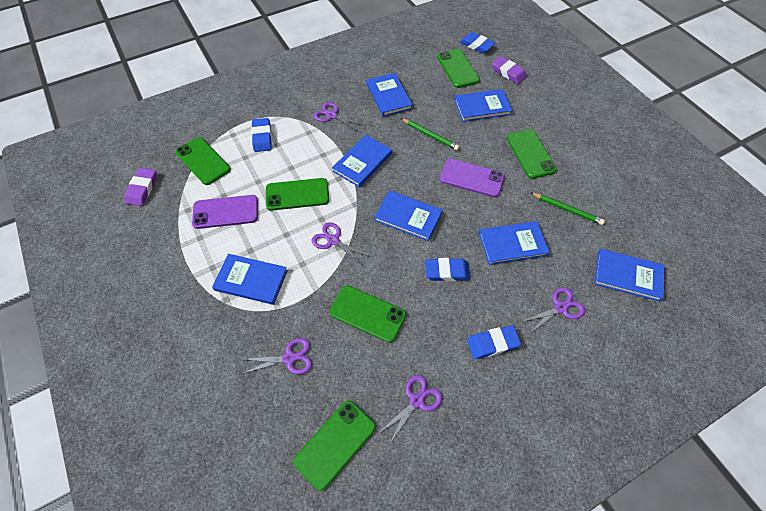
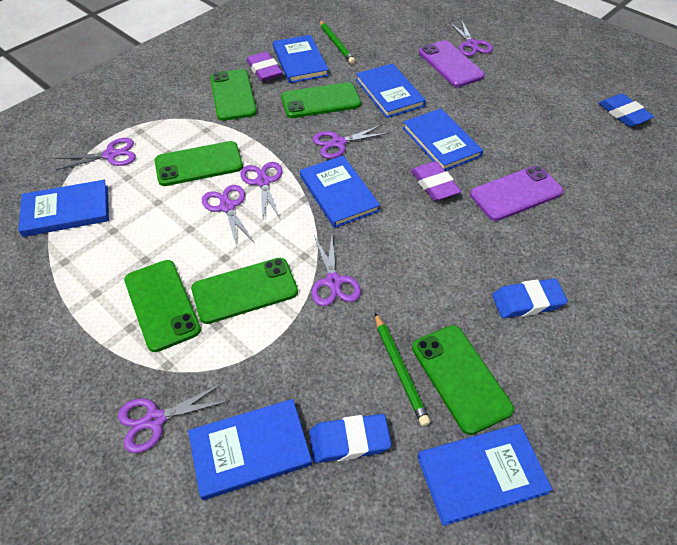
blue eraser: 4 -> 3
purple scissors: 5 -> 7

